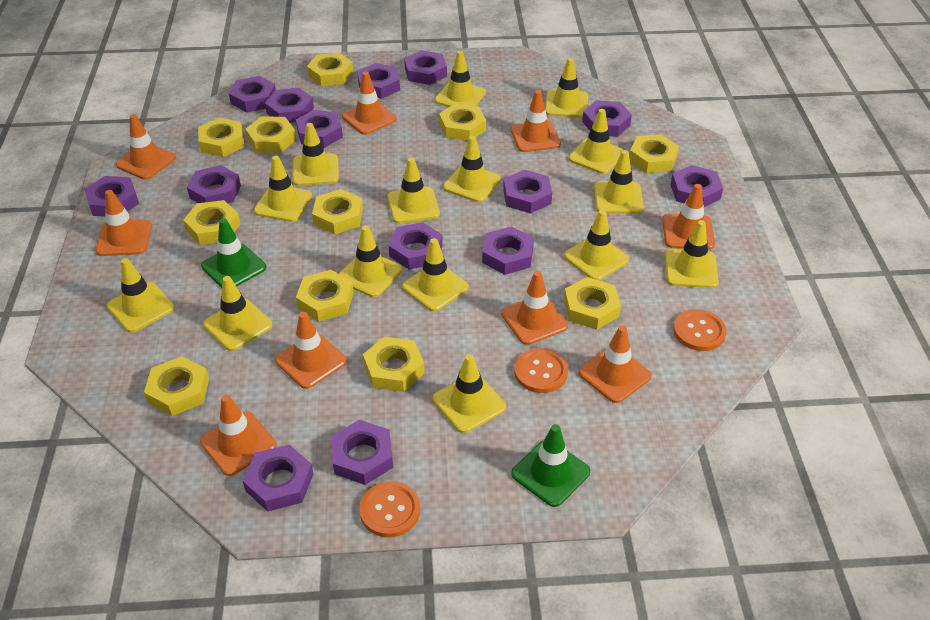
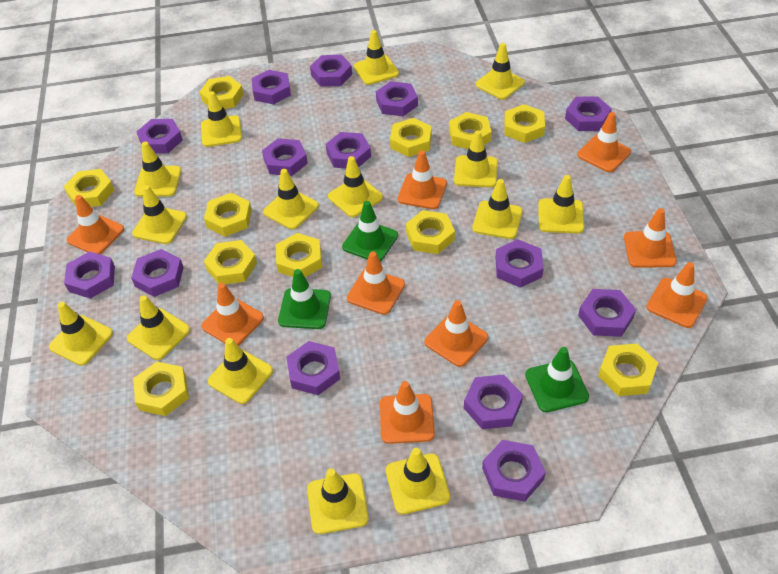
green traffic cone: 2 -> 3
orange button: 3 -> 0

